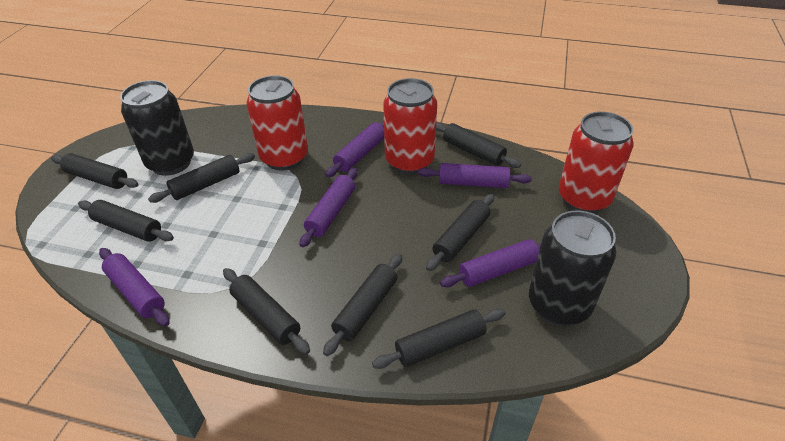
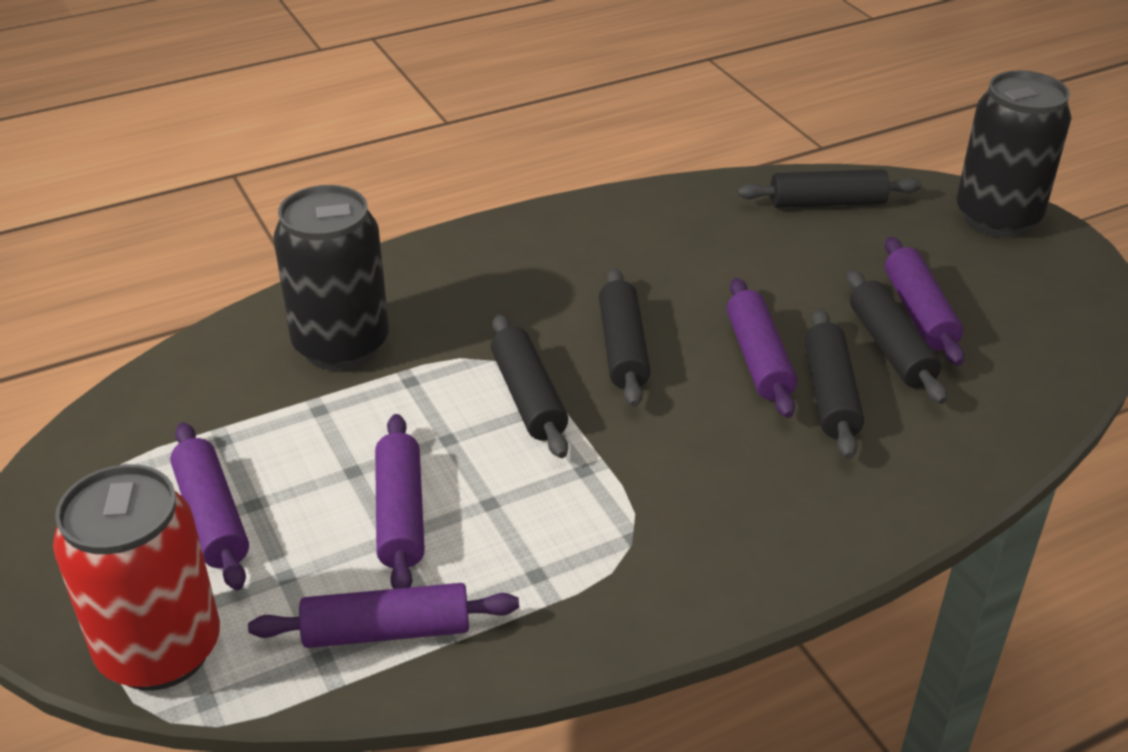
black rolling pin: 8 -> 5
red can: 3 -> 1

